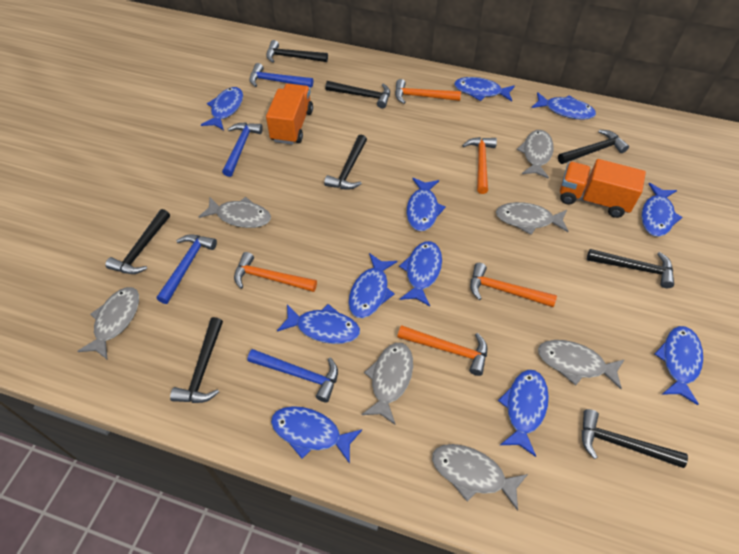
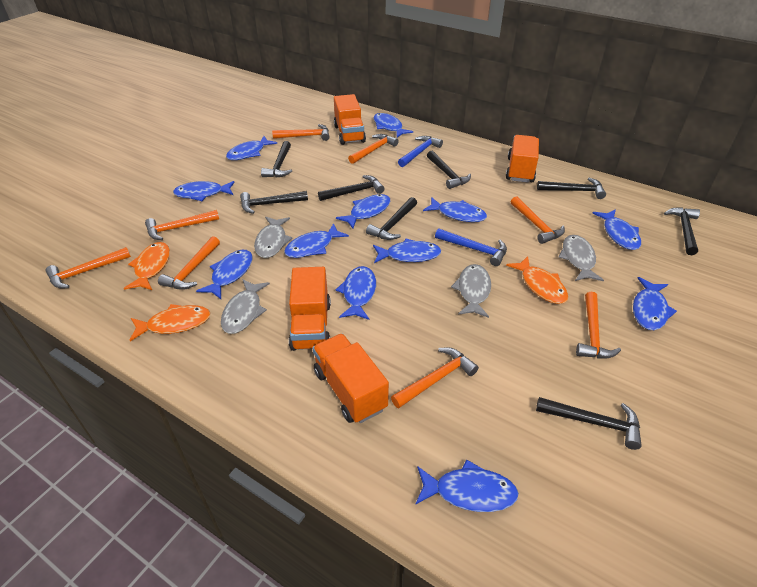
blue fish: 11 -> 12
blue hammer: 4 -> 2
grey fish: 7 -> 4
orange fish: 0 -> 3
orange hammer: 5 -> 8
orange truck: 2 -> 4

